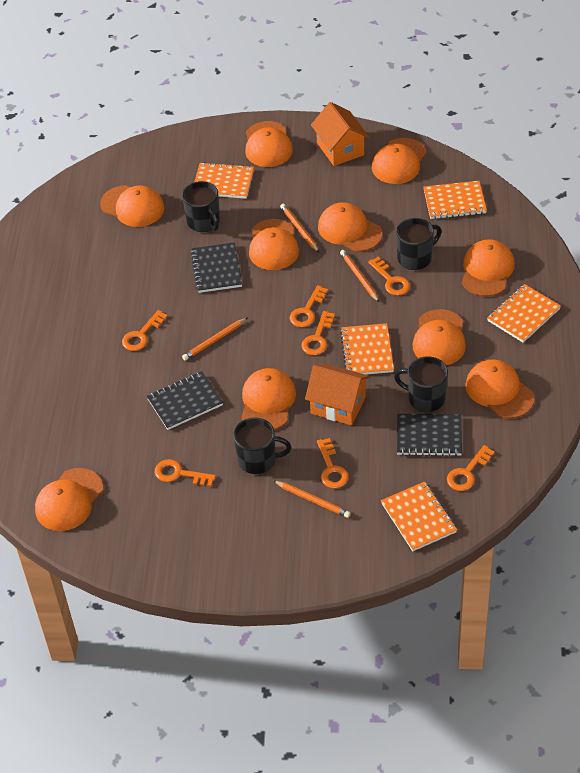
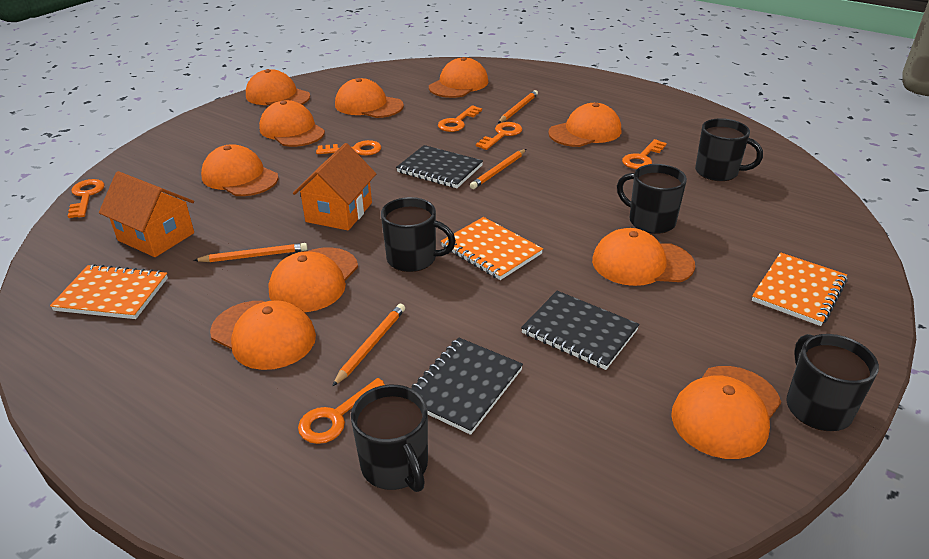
black mug: 4 -> 5
orange key: 7 -> 6
orange notebook: 5 -> 3

